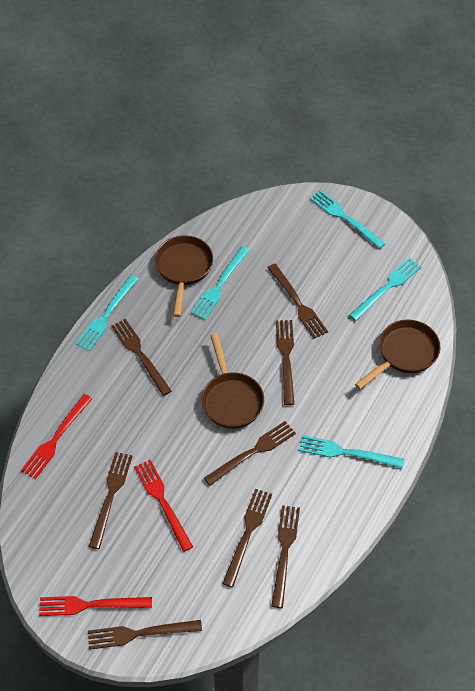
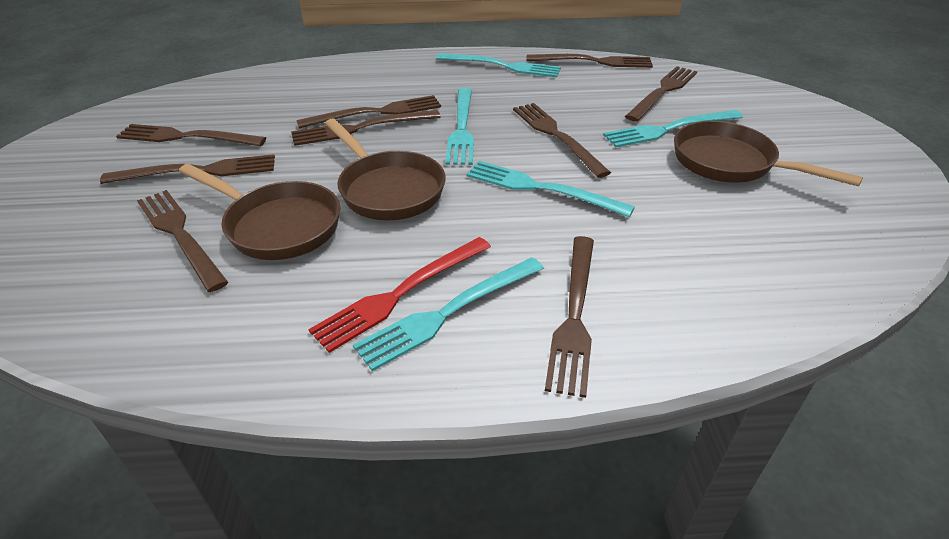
brown fork: 8 -> 9
red fork: 3 -> 1

